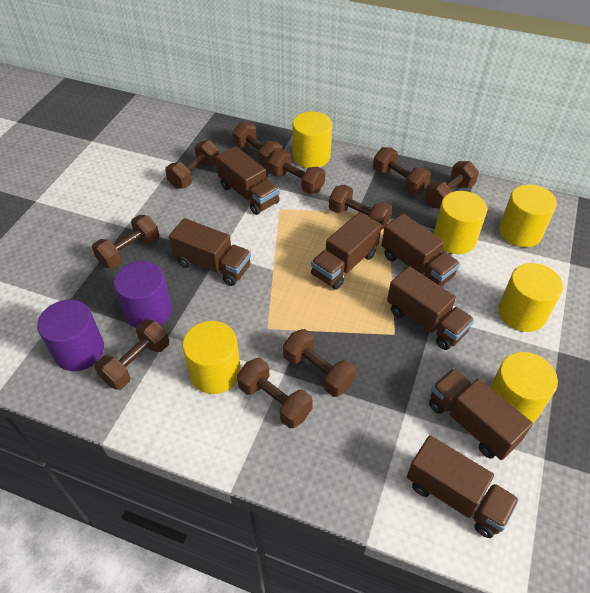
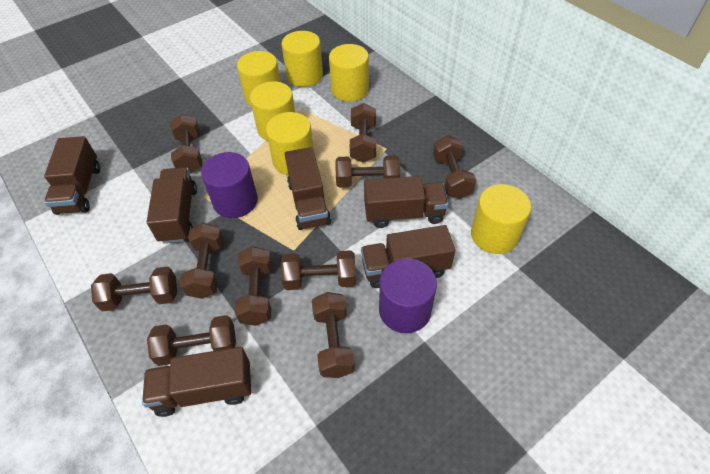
brown truck: 7 -> 6

